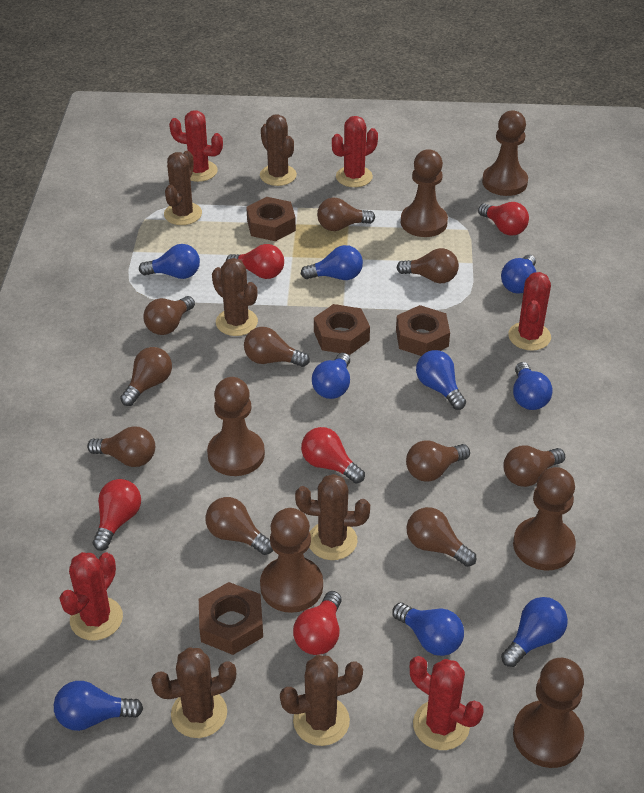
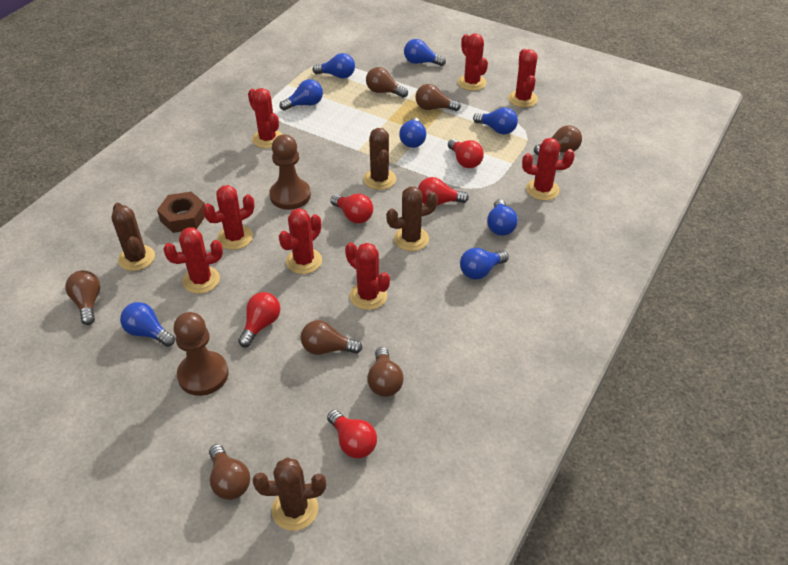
blue light bulb: 9 -> 8
brown cactus: 6 -> 4
brown light bulb: 10 -> 7
brown nut: 4 -> 1
brown pawn: 6 -> 2
red cactus: 5 -> 8

